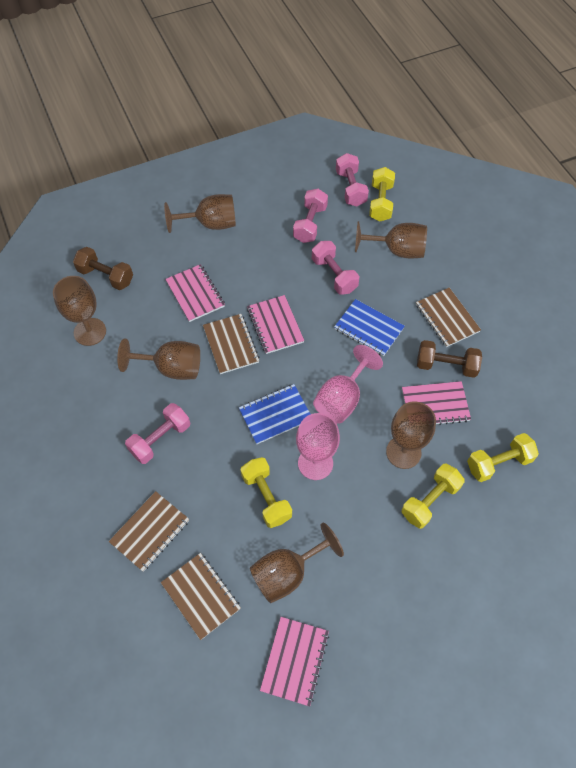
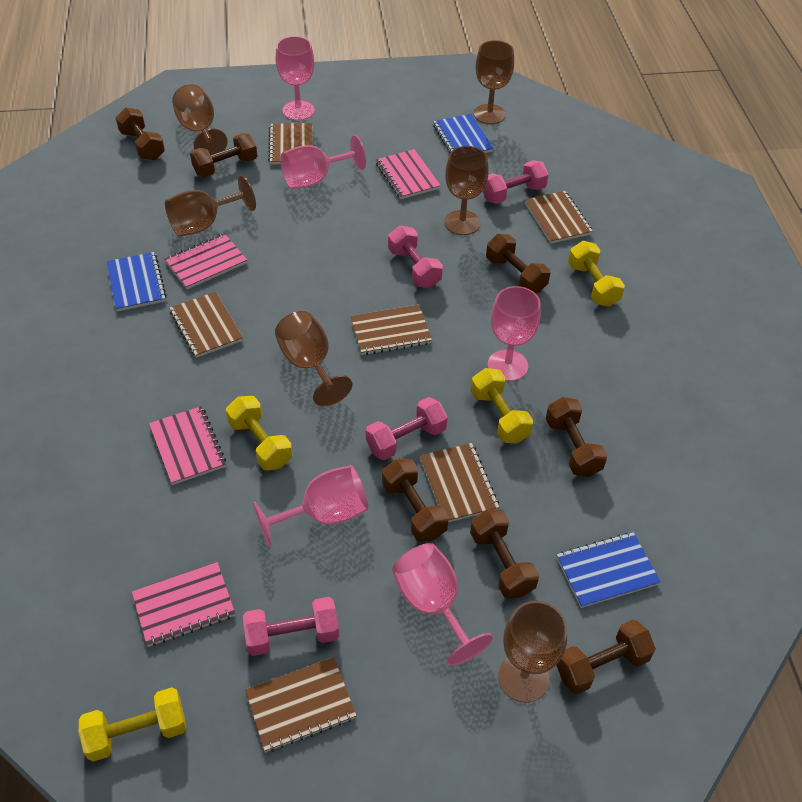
blue notebook: 2 -> 3
brown dumbbell: 2 -> 7
brown notebook: 4 -> 6
pink goblet: 2 -> 5

